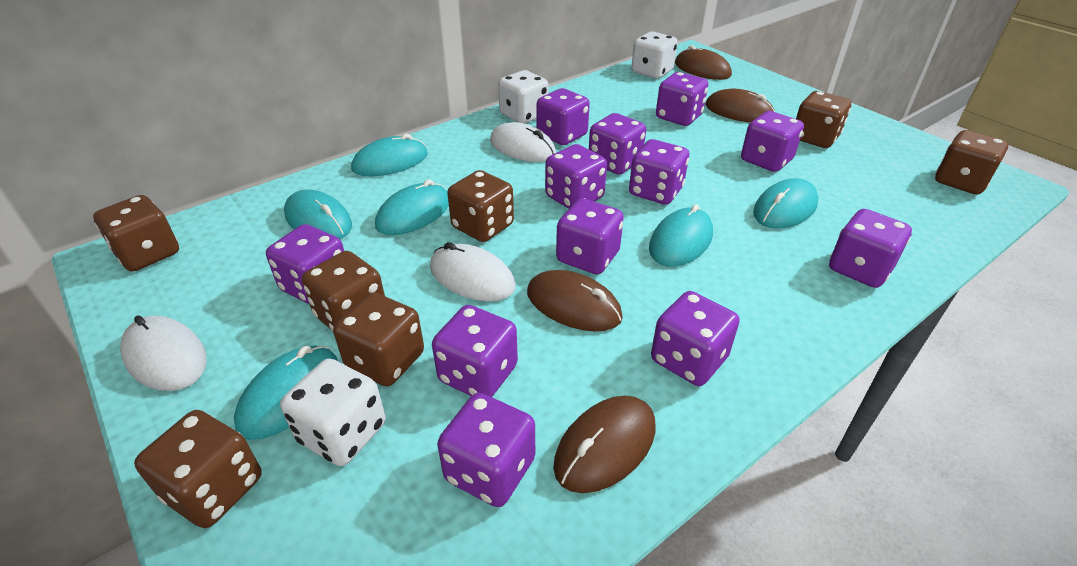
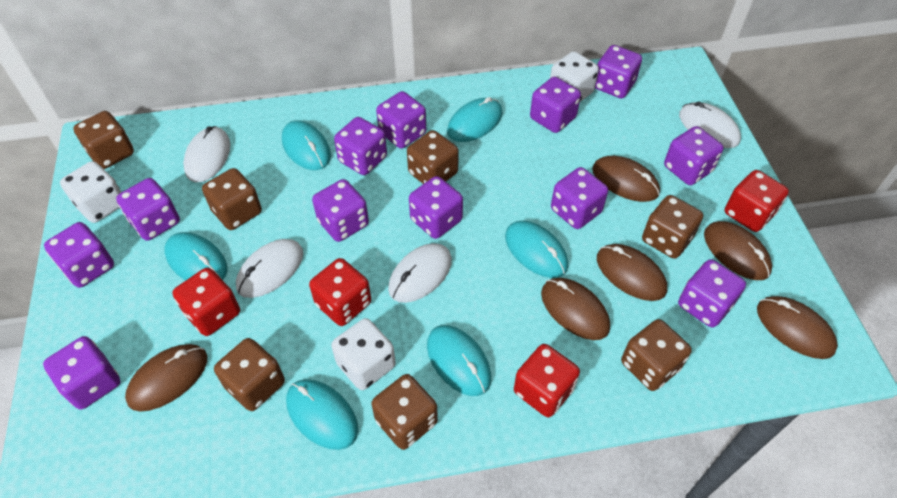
brown mouse: 4 -> 6
red dice: 0 -> 4
white mouse: 3 -> 4

